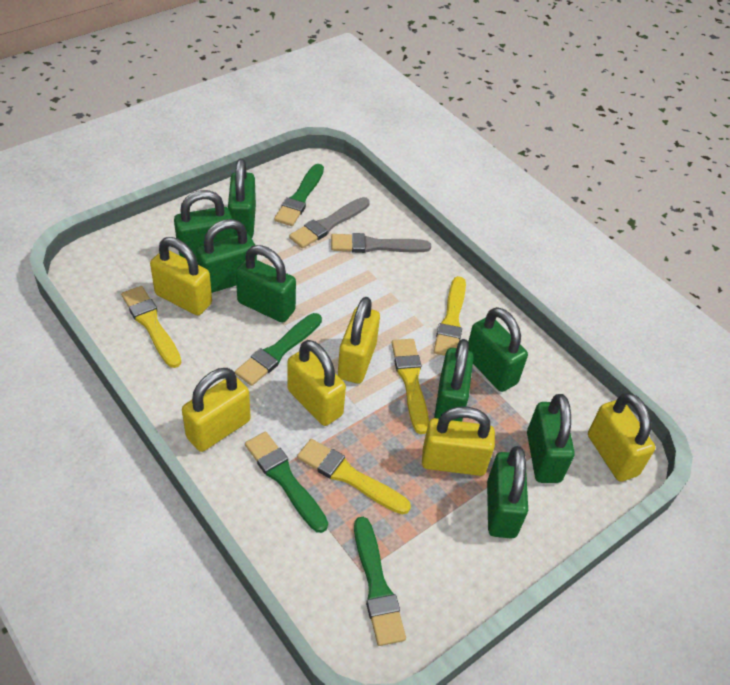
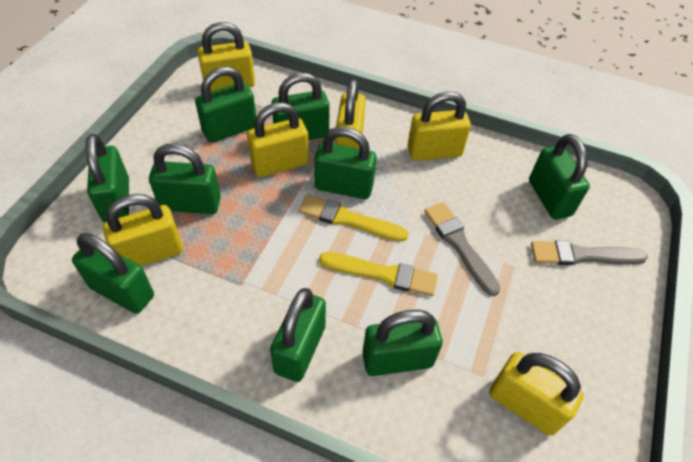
green brush: 4 -> 0
green padlock: 8 -> 9
yellow brush: 4 -> 2

